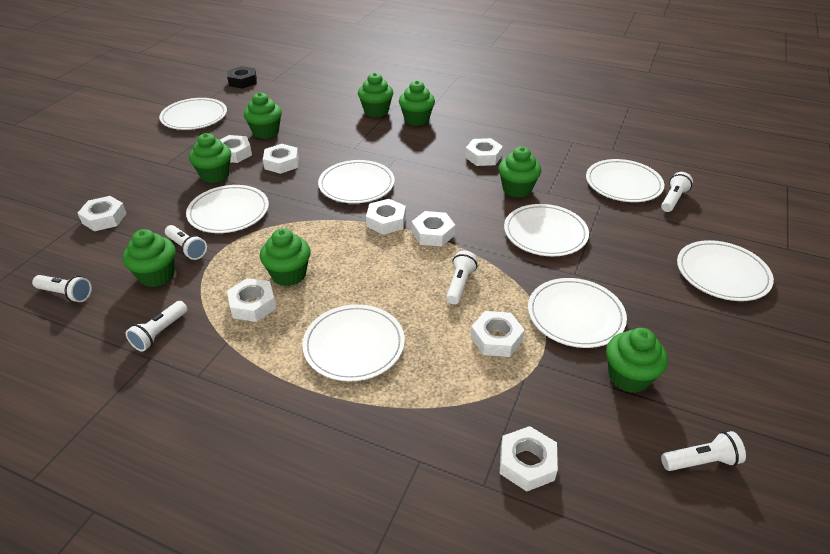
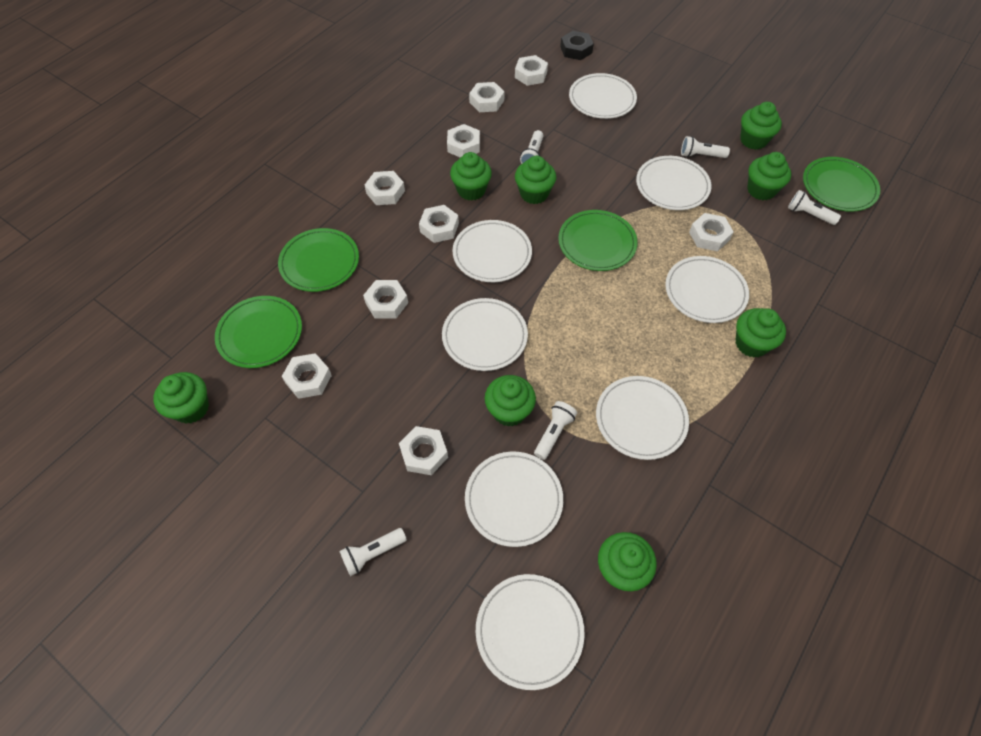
green plate: 0 -> 4
white flashlight: 6 -> 5

